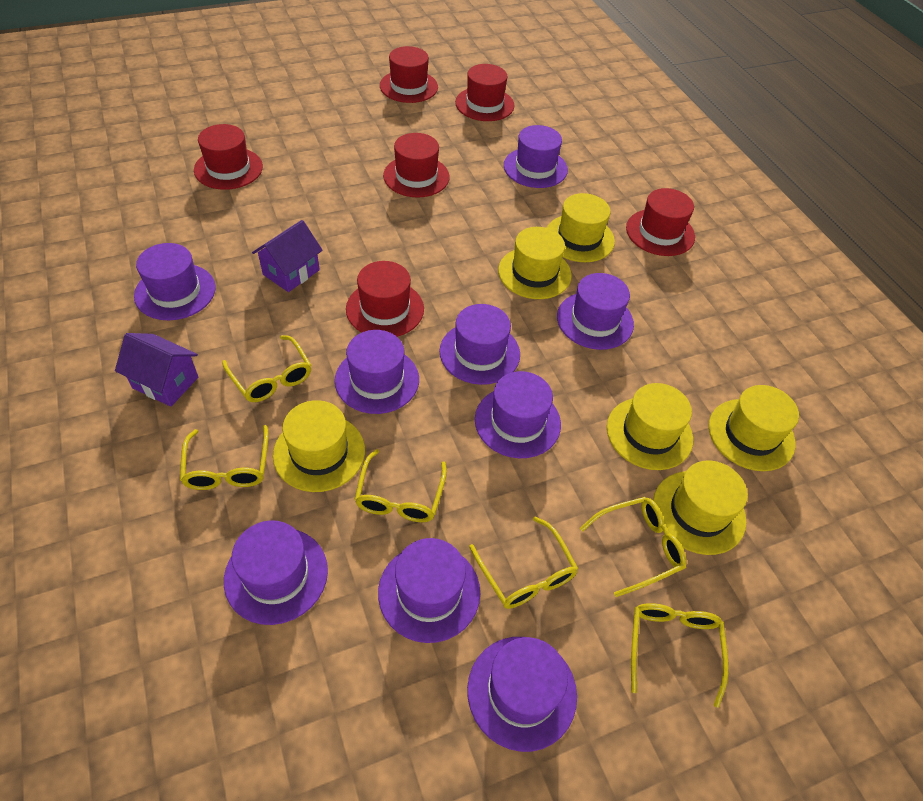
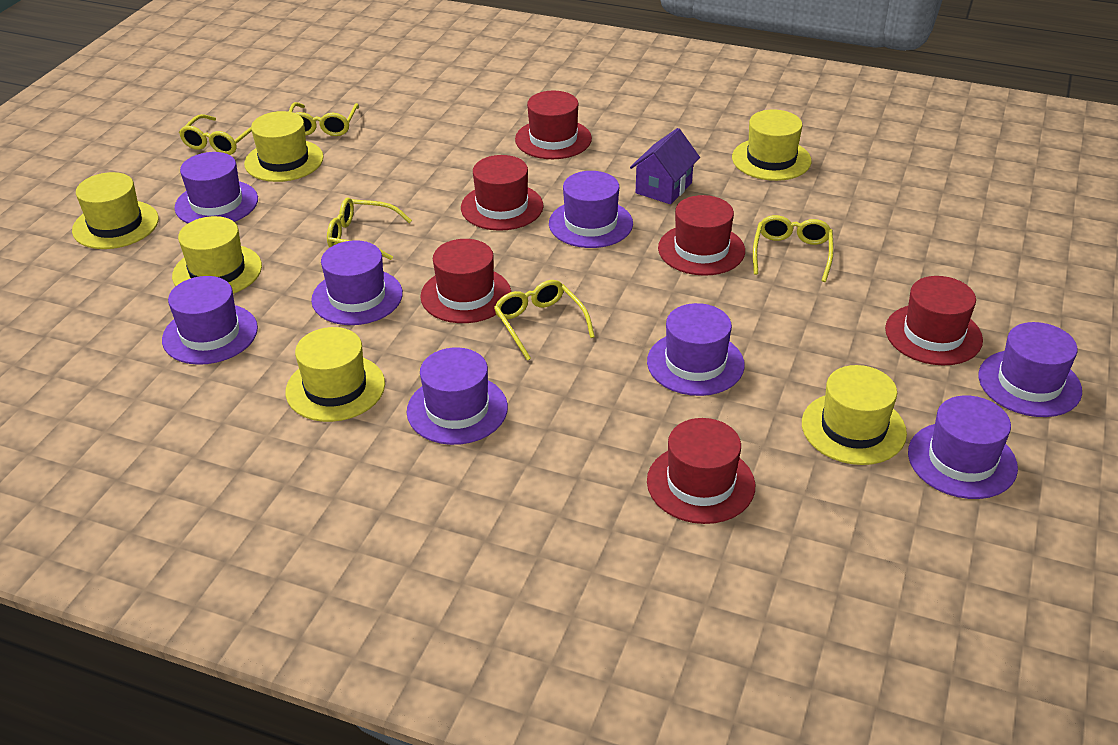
purple hat: 9 -> 8
purple house: 2 -> 1
yellow glasses: 6 -> 5

